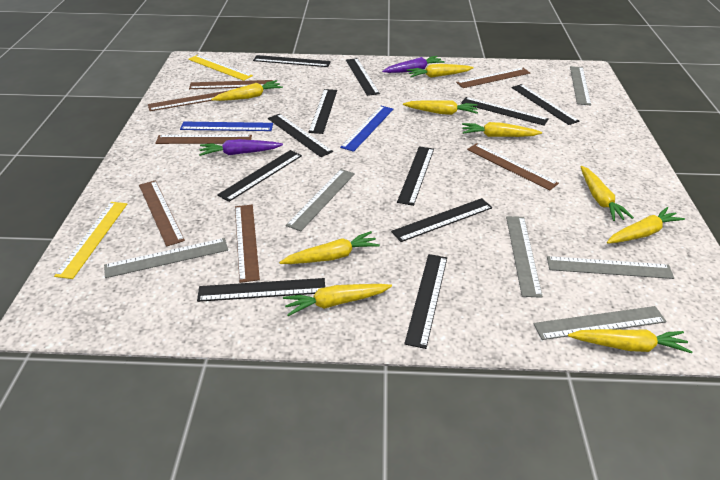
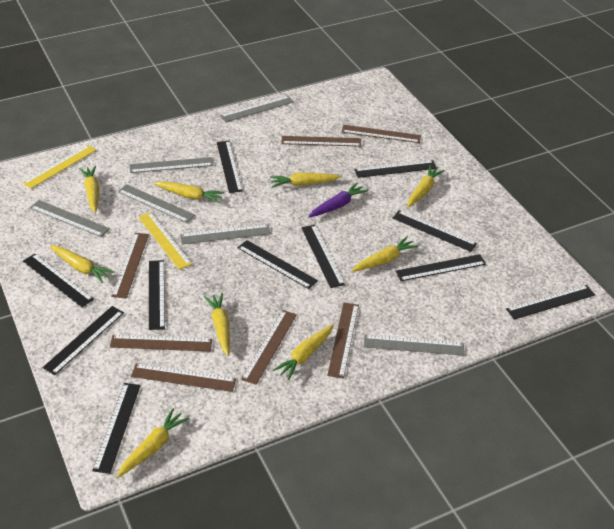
blue ruler: 2 -> 0
purple carrot: 2 -> 1

